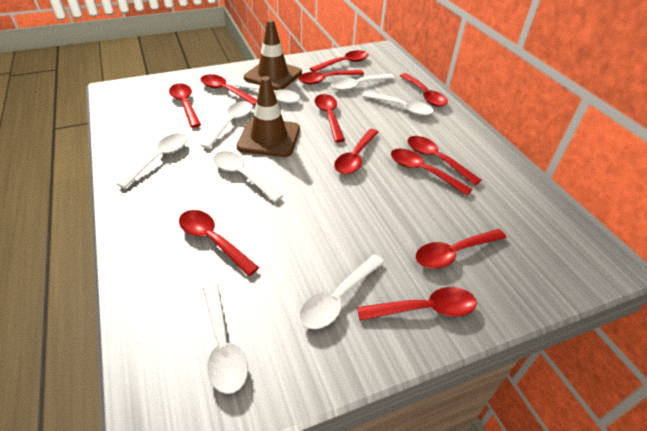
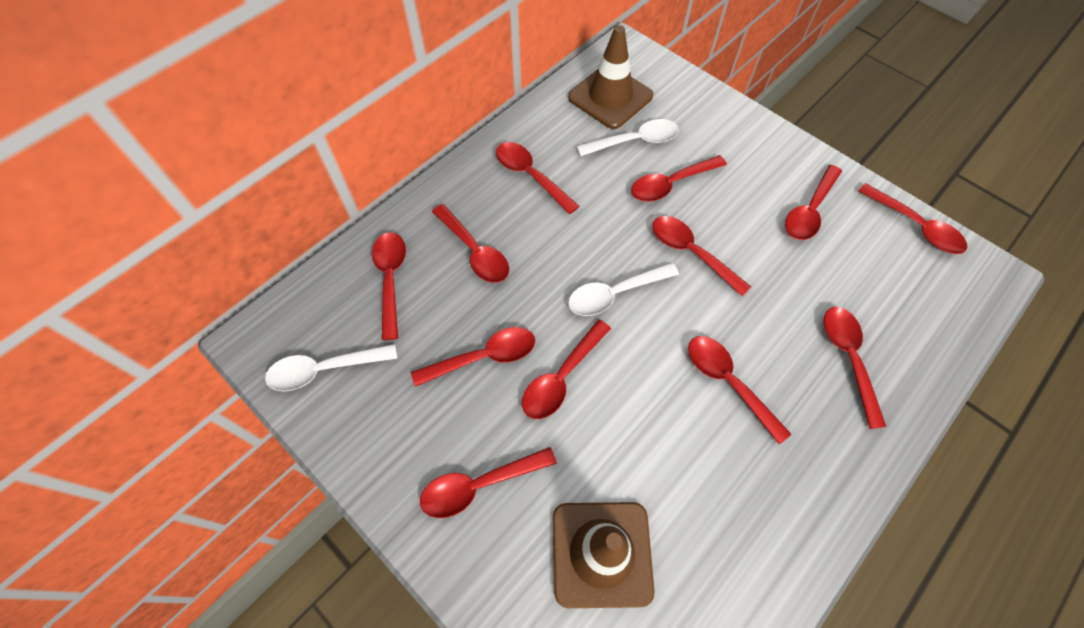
white spoon: 8 -> 3

